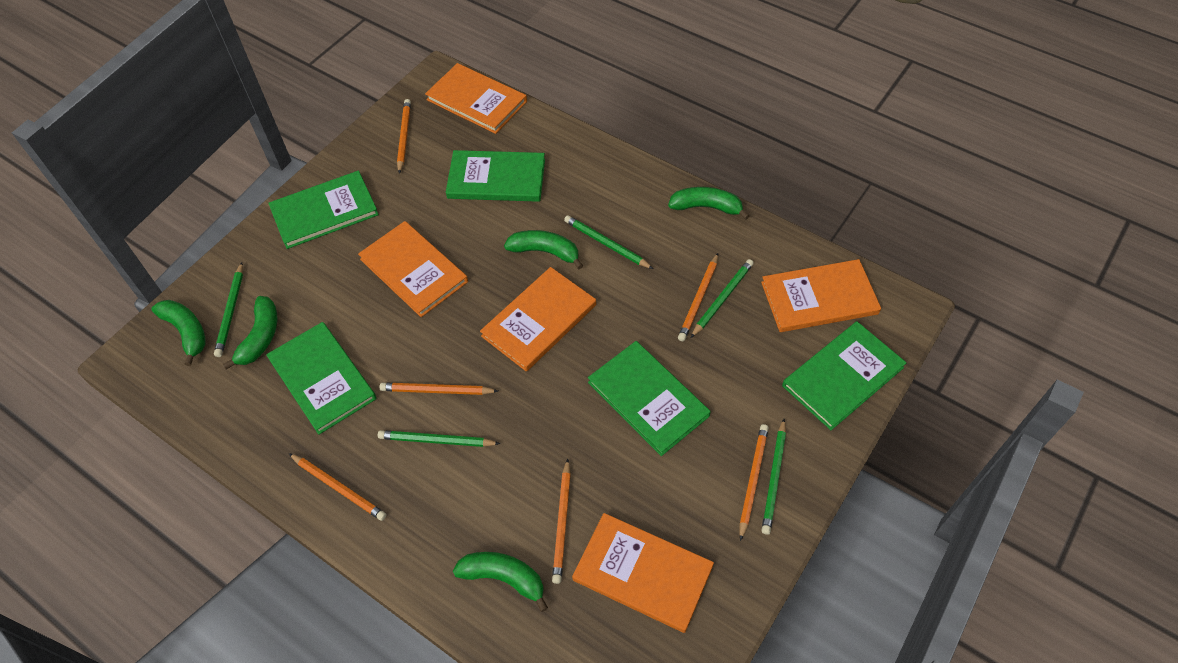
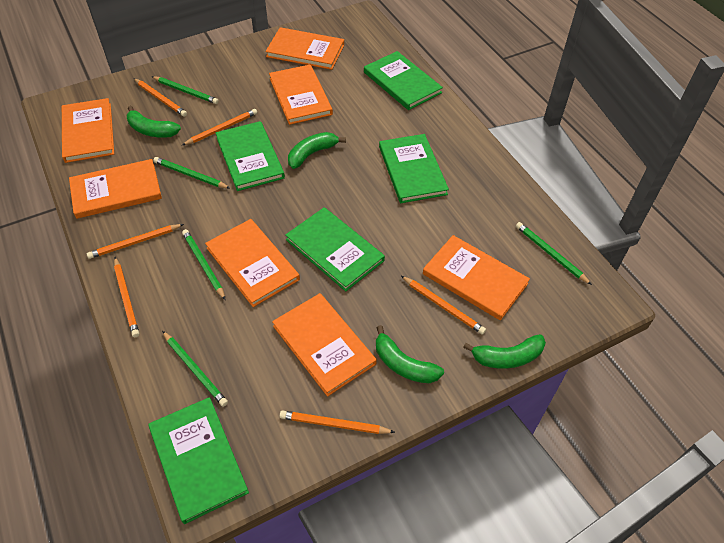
green banana: 5 -> 4
orange book: 5 -> 7

